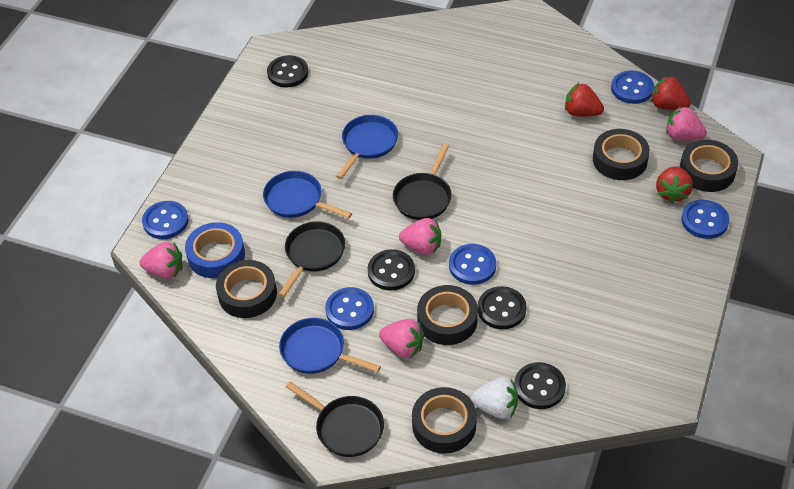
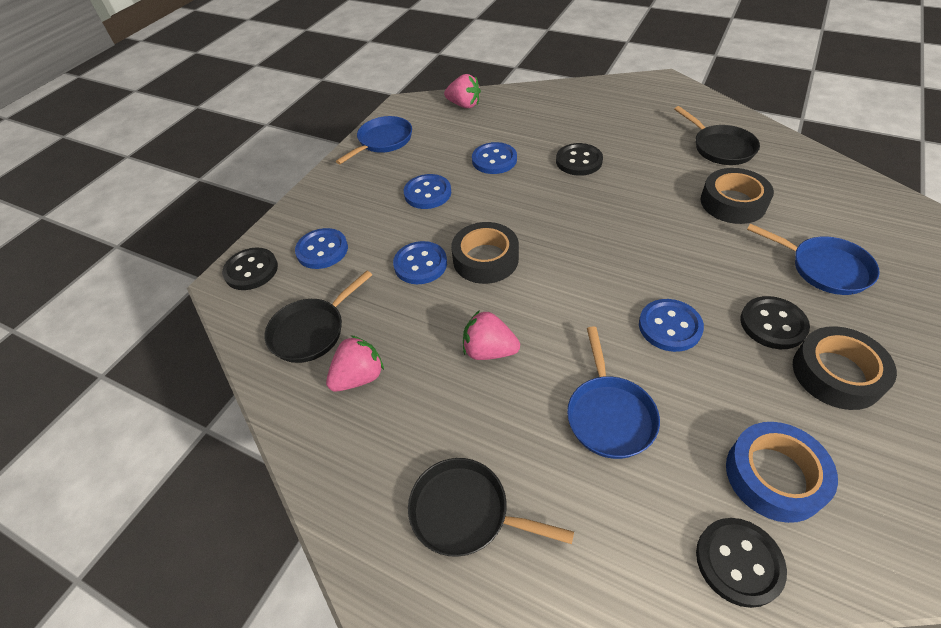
black tape: 5 -> 3
pink strawberry: 4 -> 3
red strawberry: 3 -> 0
white strawberry: 1 -> 0

